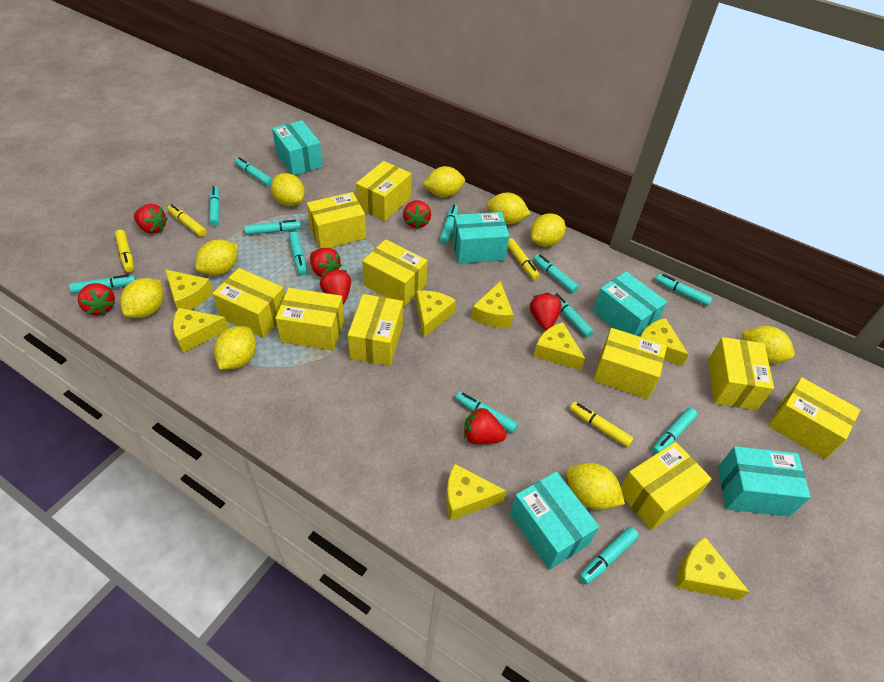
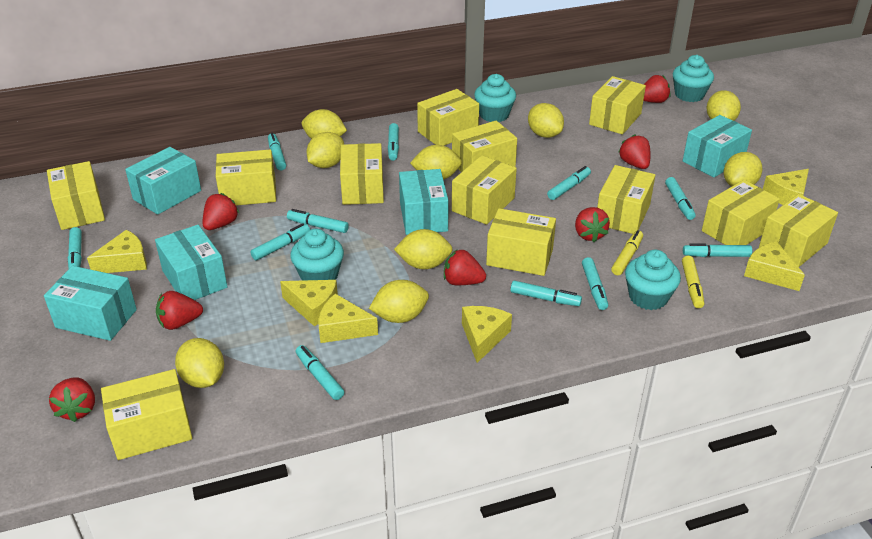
turquoise cupcake: 0 -> 4
turquoise marker: 12 -> 11
yellow box: 10 -> 12
yellow cheese: 8 -> 6
yellow marker: 4 -> 2

